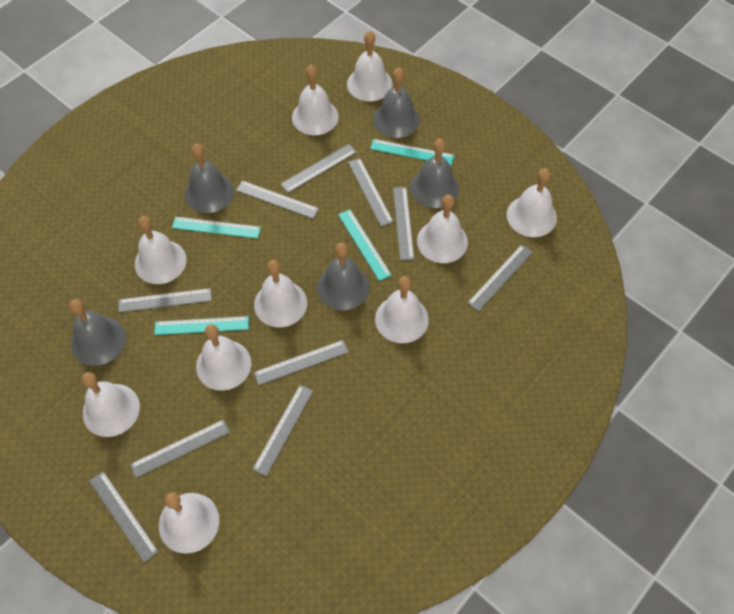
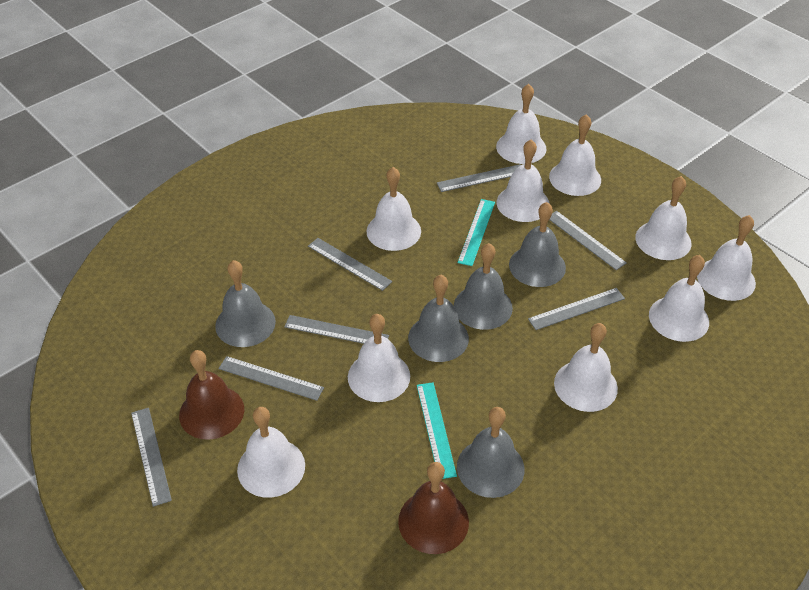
brown bell: 0 -> 2
grey ruler: 10 -> 7
turquoise ruler: 4 -> 2

